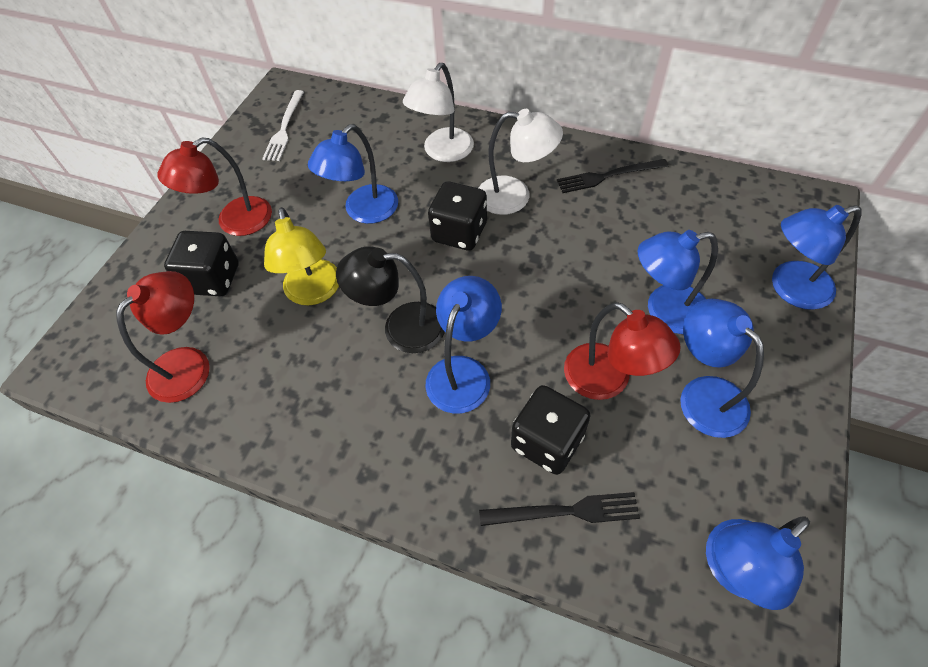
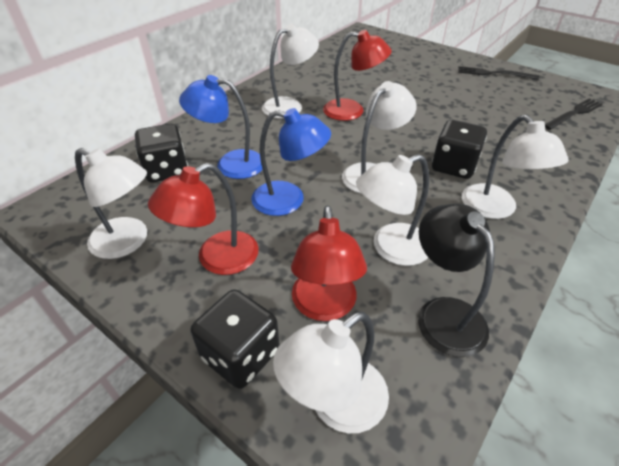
blue lamp: 6 -> 2
white fork: 1 -> 0
white lamp: 2 -> 6
yellow lamp: 1 -> 0

